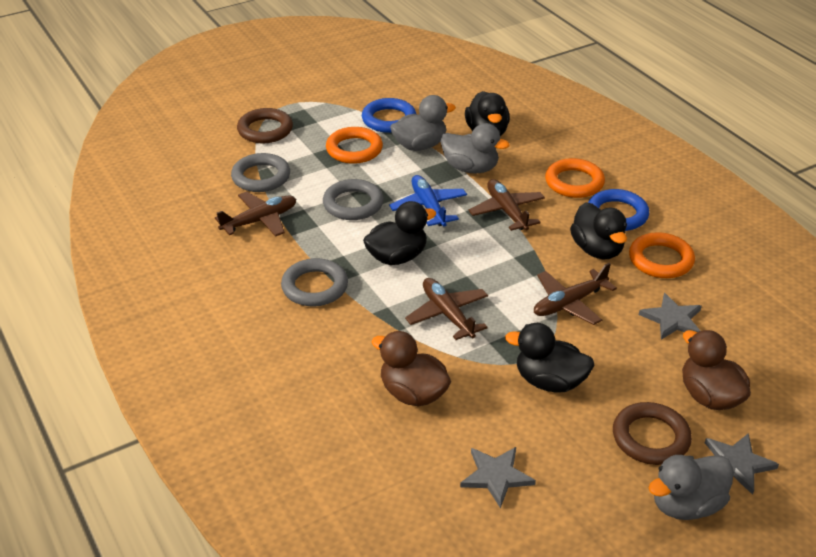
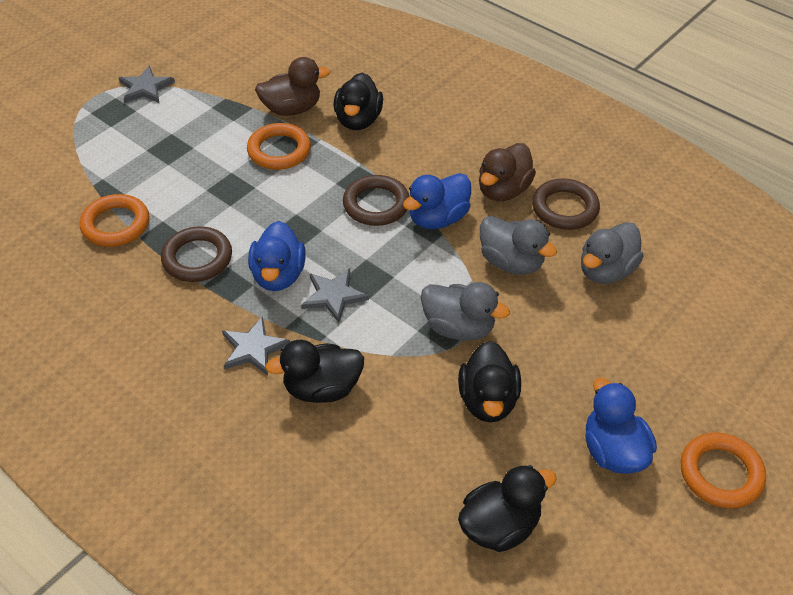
blue duck: 0 -> 3
blue plane: 1 -> 0
blue ring: 2 -> 0
brown plane: 4 -> 0
brown ring: 2 -> 3
grey ring: 3 -> 0

